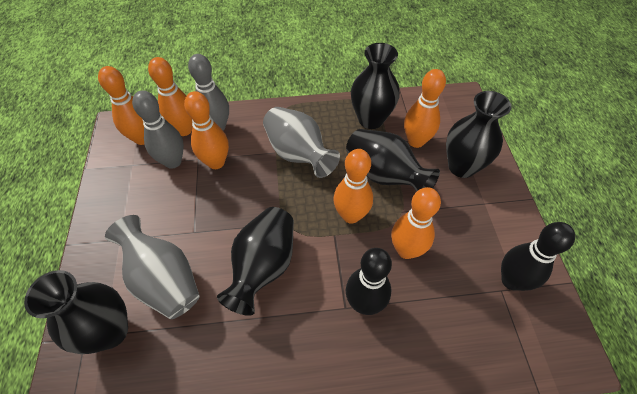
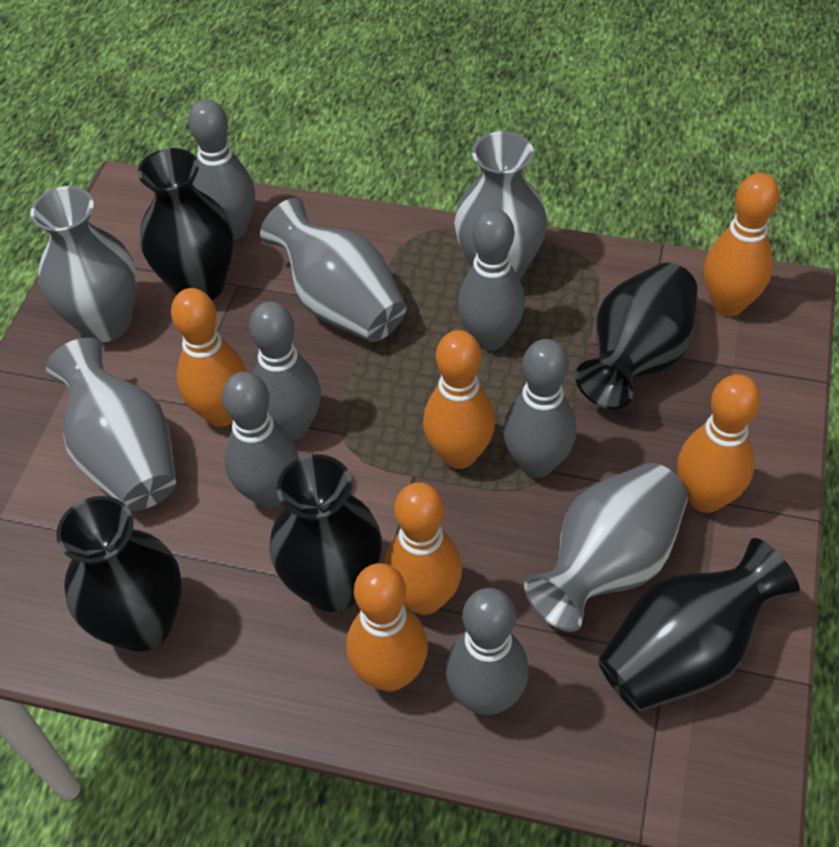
black bowling pin: 2 -> 0
grey bowling pin: 2 -> 6
grey vase: 2 -> 5

